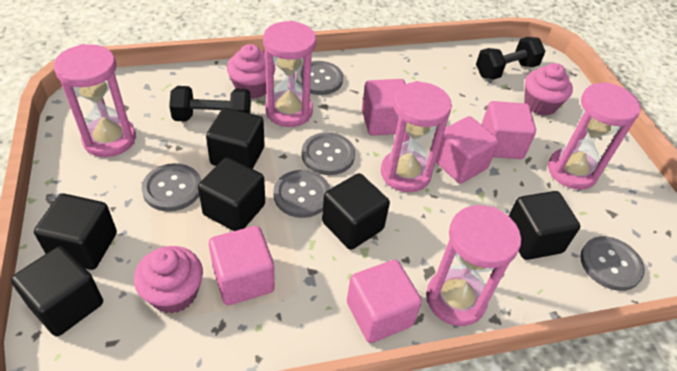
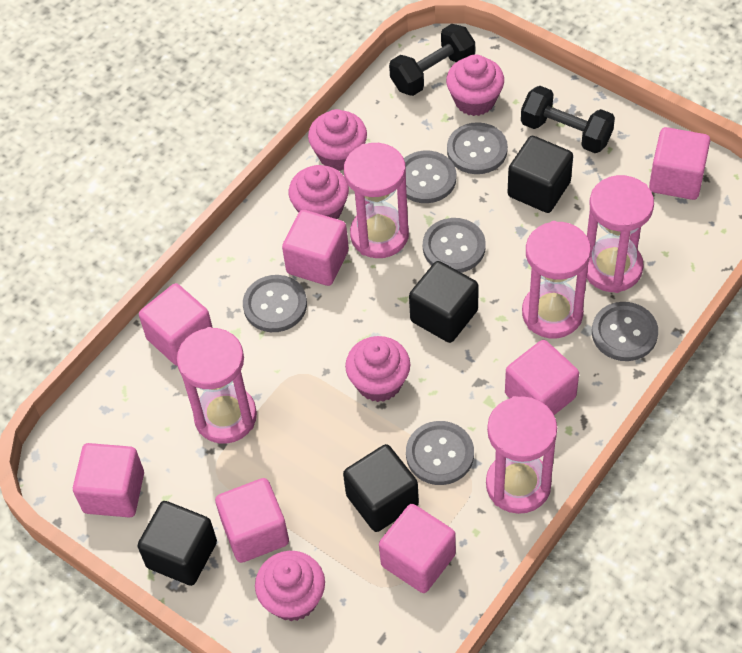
black cube: 6 -> 4
grey button: 5 -> 6
pink cube: 5 -> 7
pink cupcake: 3 -> 5

